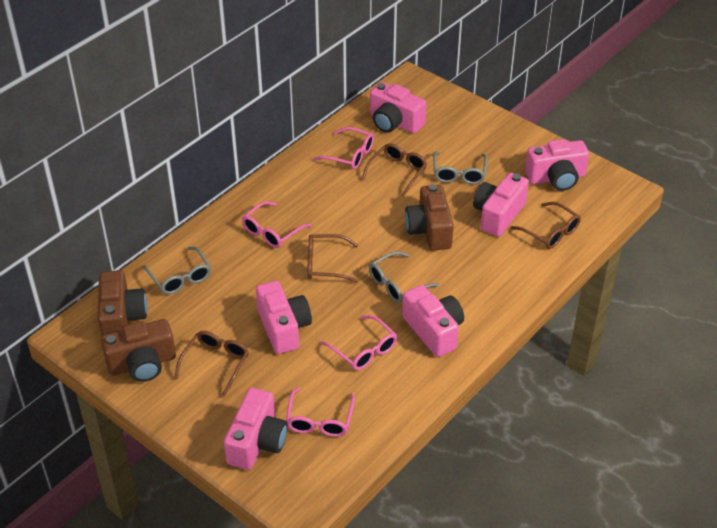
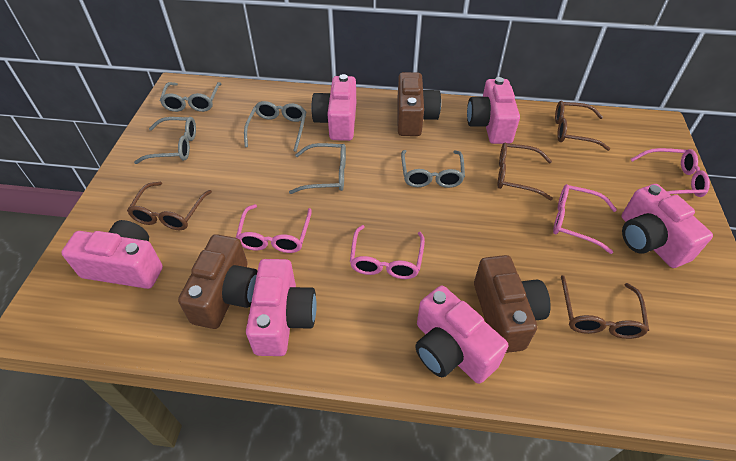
grey glasses: 3 -> 5

